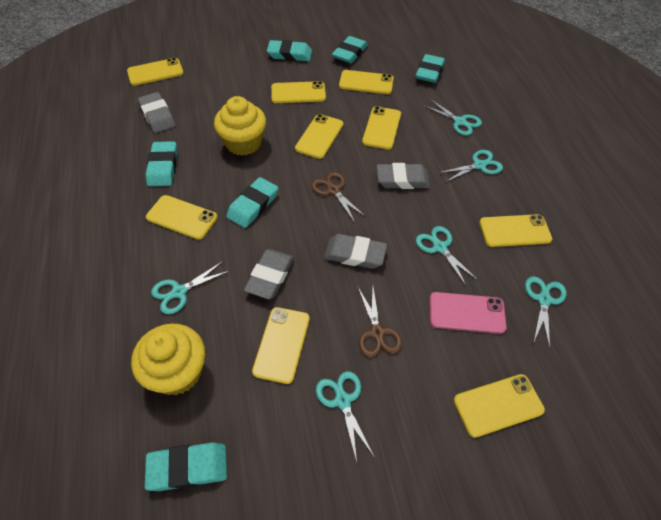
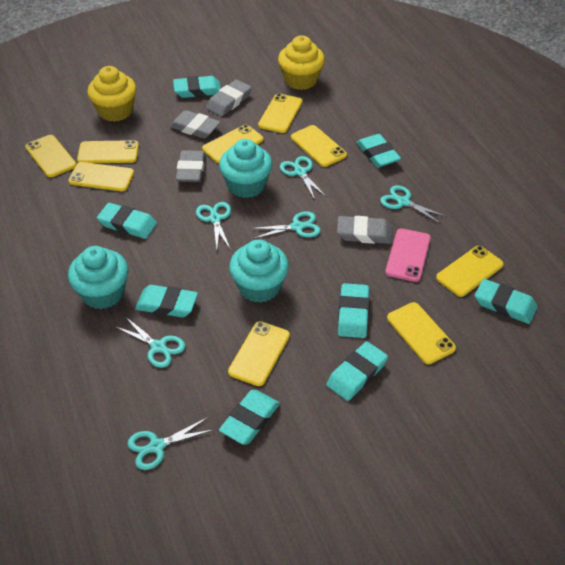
brown scissors: 2 -> 0
turquoise cupcake: 0 -> 3
turquoise eraser: 6 -> 8

